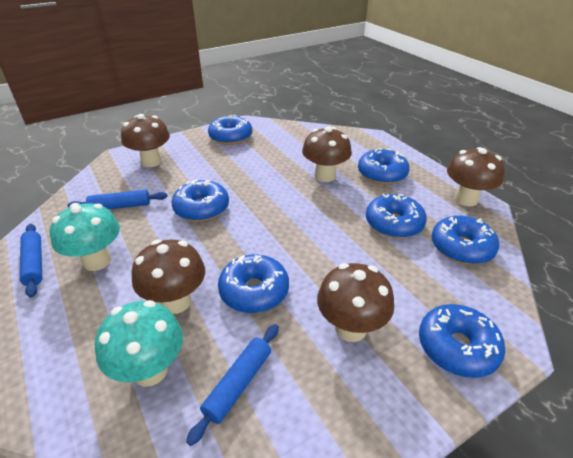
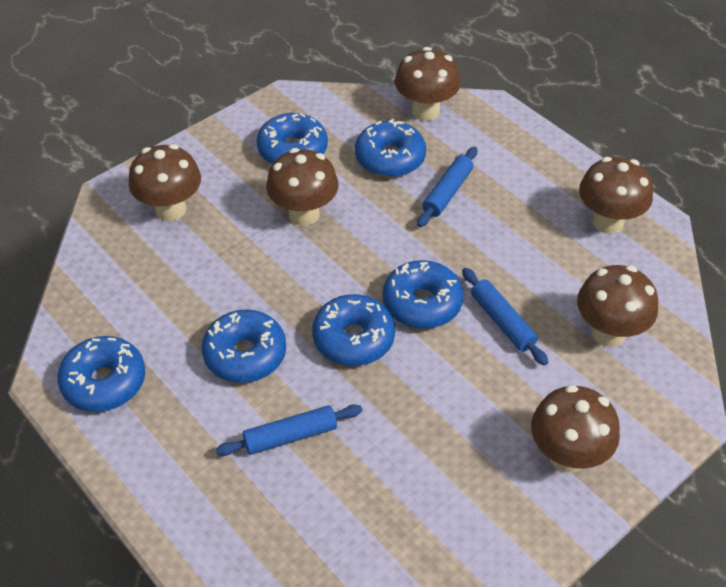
blue donut: 7 -> 6
brown mushroom: 5 -> 6
turquoise mushroom: 2 -> 0

